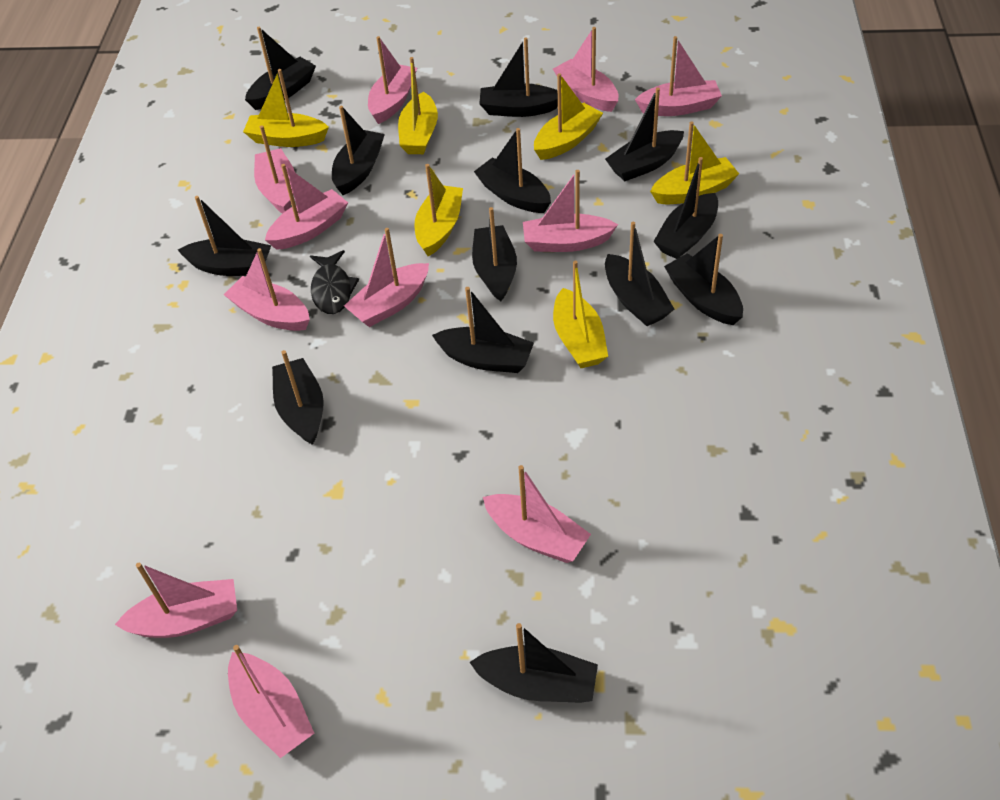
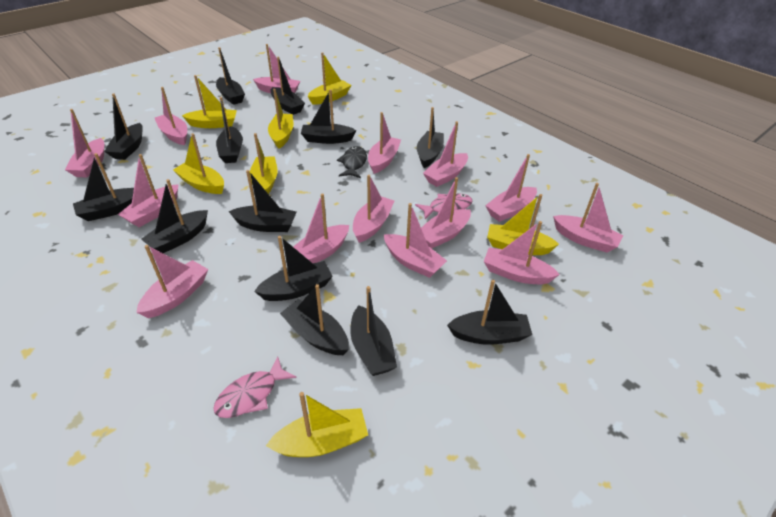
pink boat: 11 -> 14
pink fish: 0 -> 2
yellow boat: 6 -> 7

